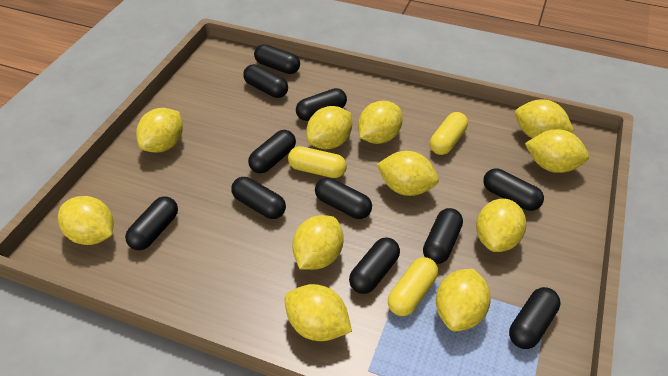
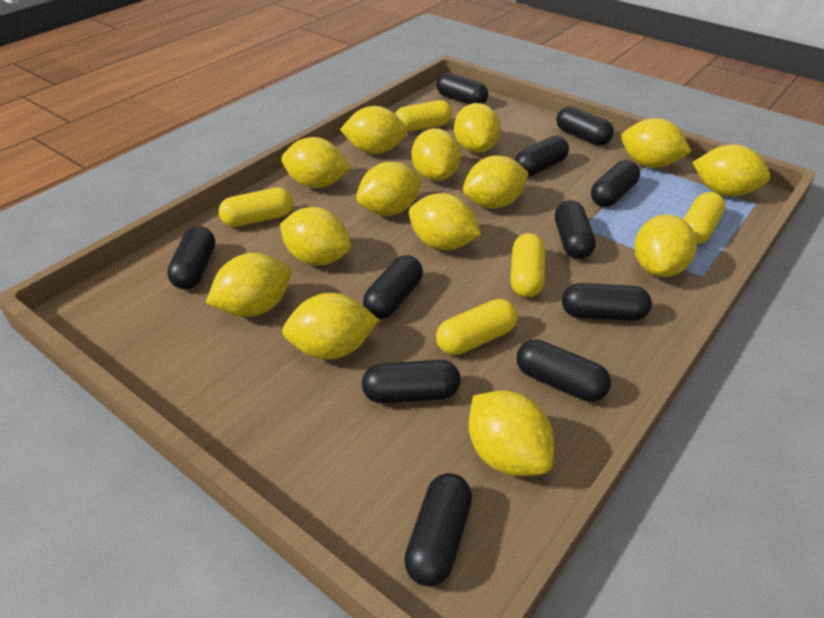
yellow capsule: 3 -> 5
yellow lemon: 11 -> 14

